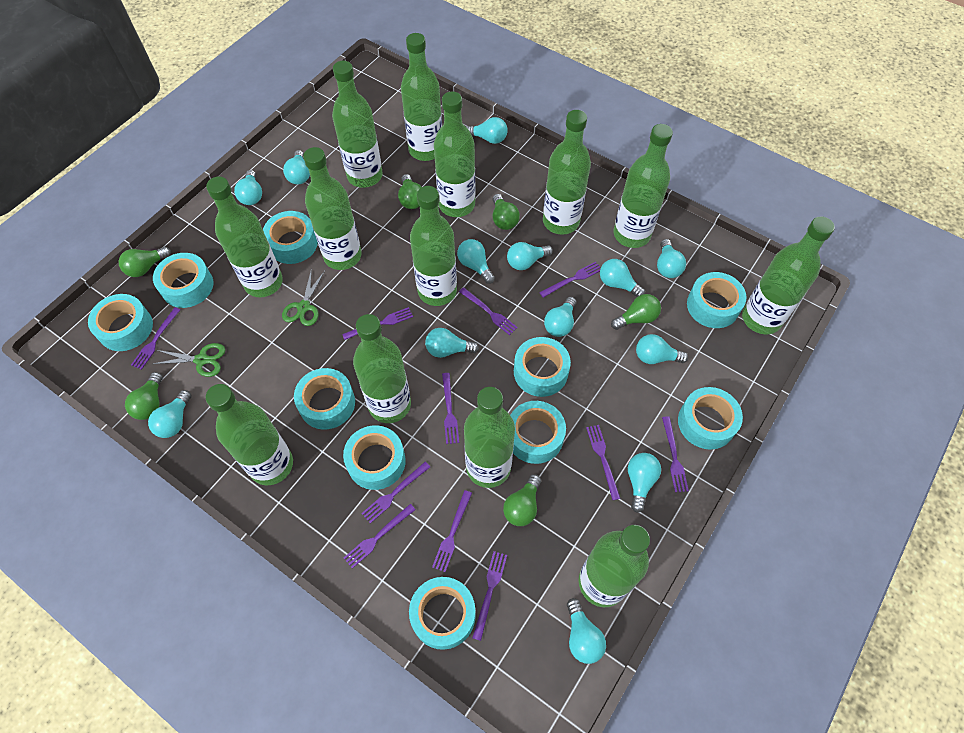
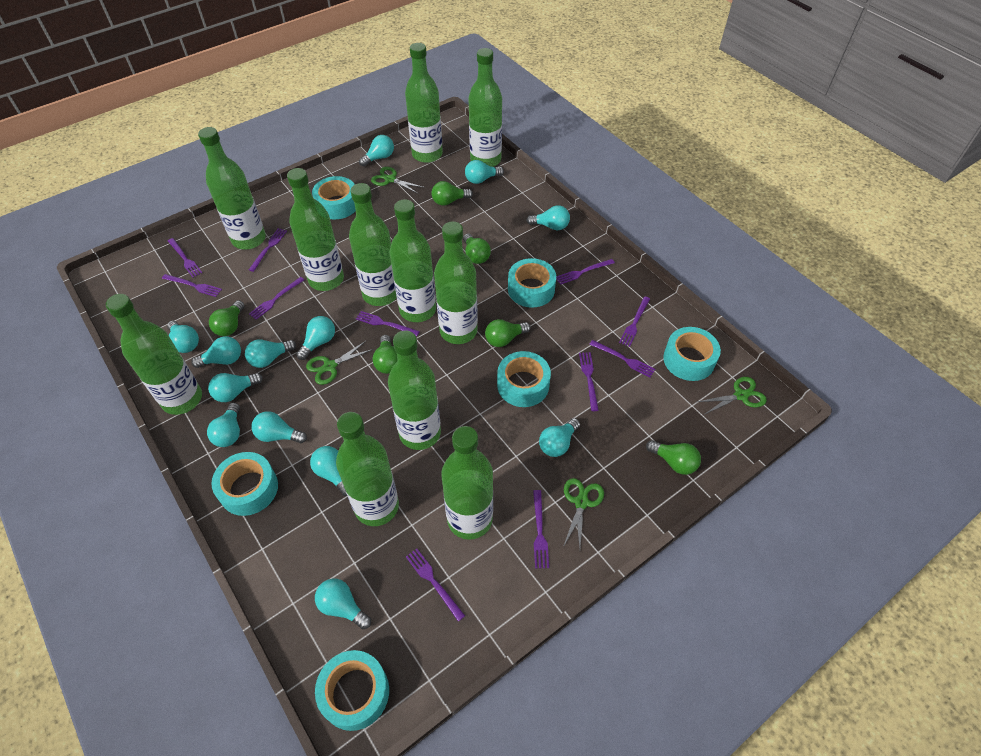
green bottle: 13 -> 11
green scissors: 2 -> 4
turquoise tape: 10 -> 6

